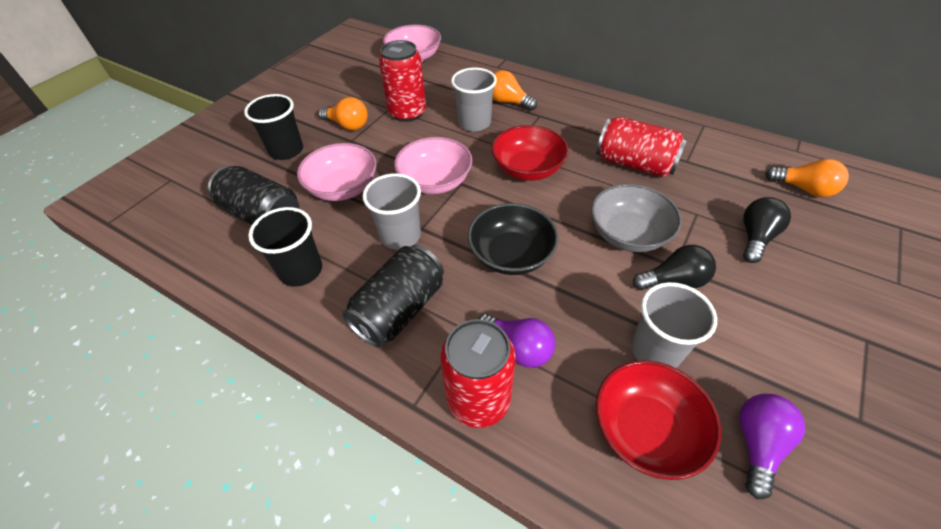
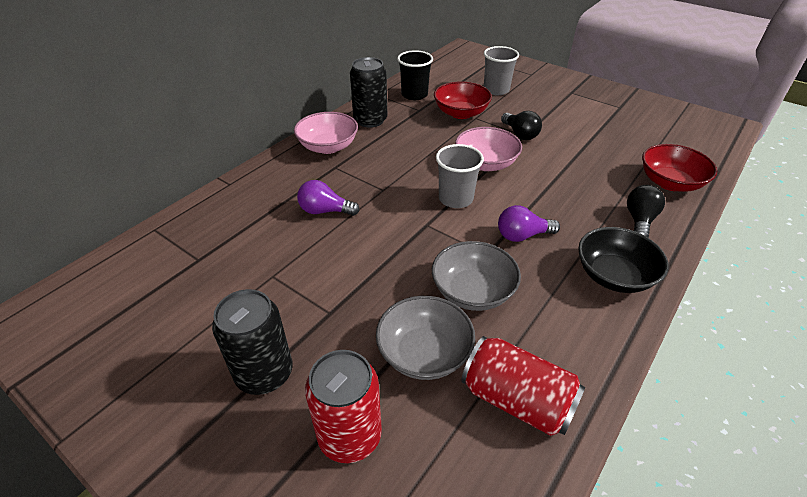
black cup: 2 -> 1
grey bowl: 1 -> 2
grey cup: 3 -> 2
orange light bulb: 3 -> 0
pink bowl: 3 -> 2
red can: 3 -> 2

